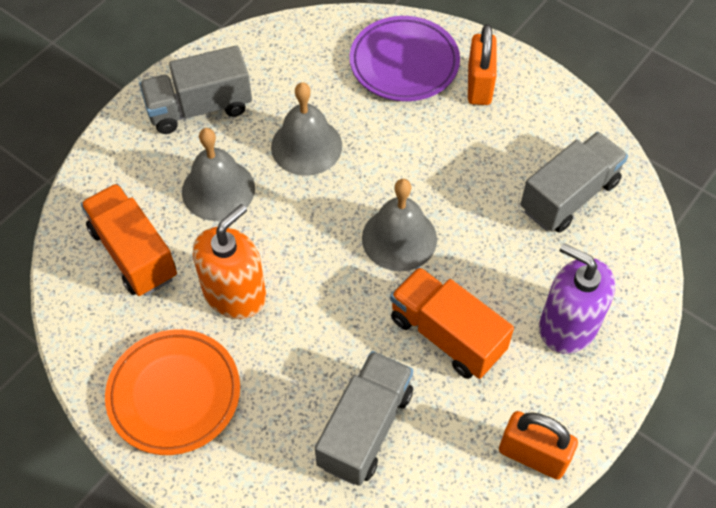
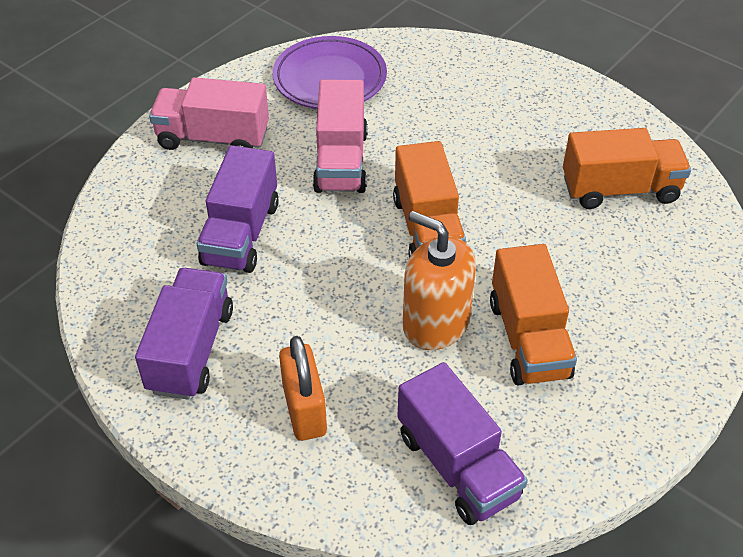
grey bell: 3 -> 0
grey truck: 3 -> 0
orange padlock: 2 -> 1
orange plate: 1 -> 0
orange truck: 2 -> 3
pink truck: 0 -> 2
purple soap dispenser: 1 -> 0
purple truck: 0 -> 3

